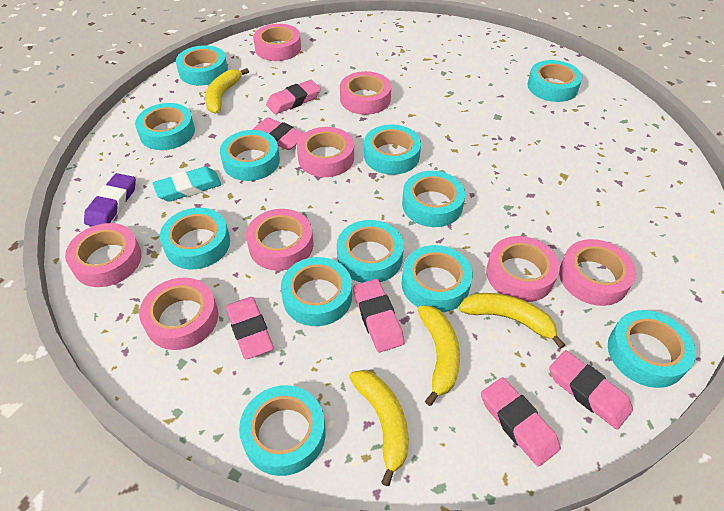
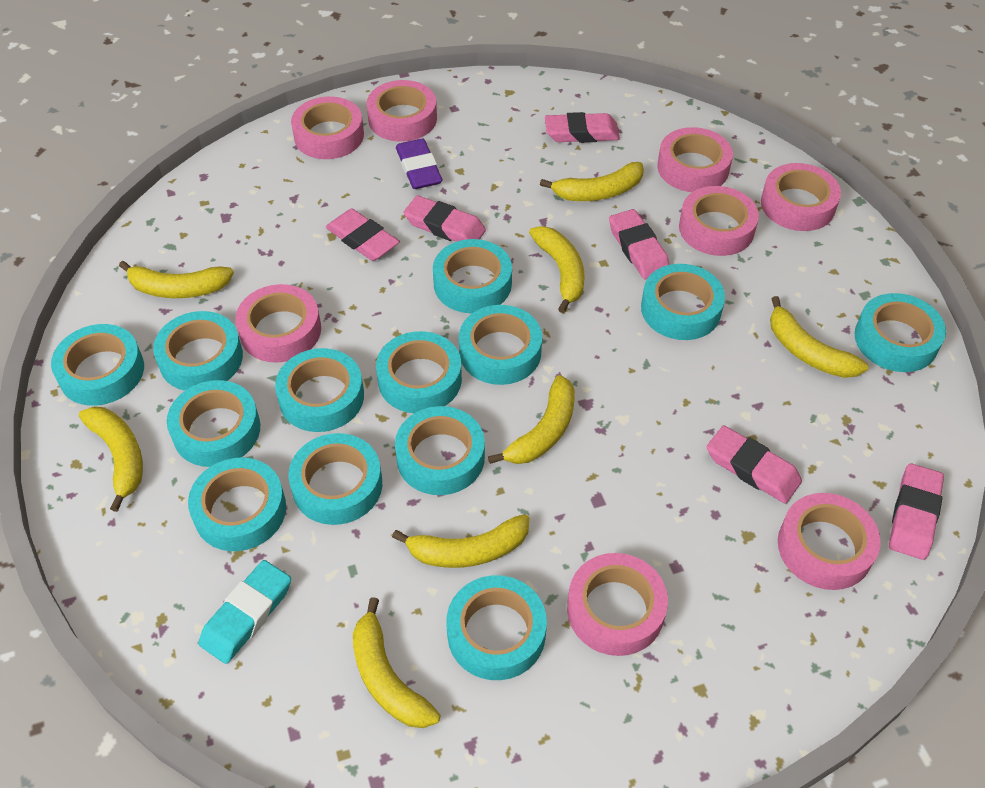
turquoise tape: 12 -> 13
yellow banana: 4 -> 8

